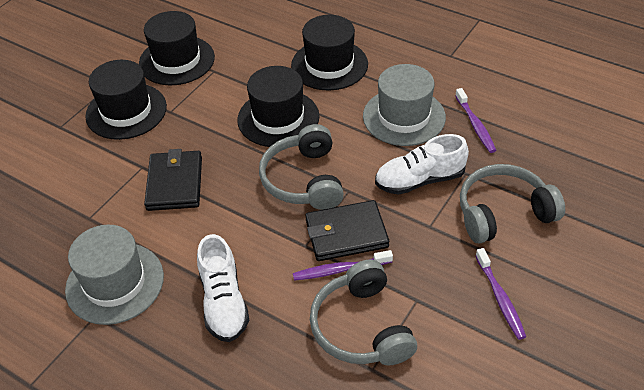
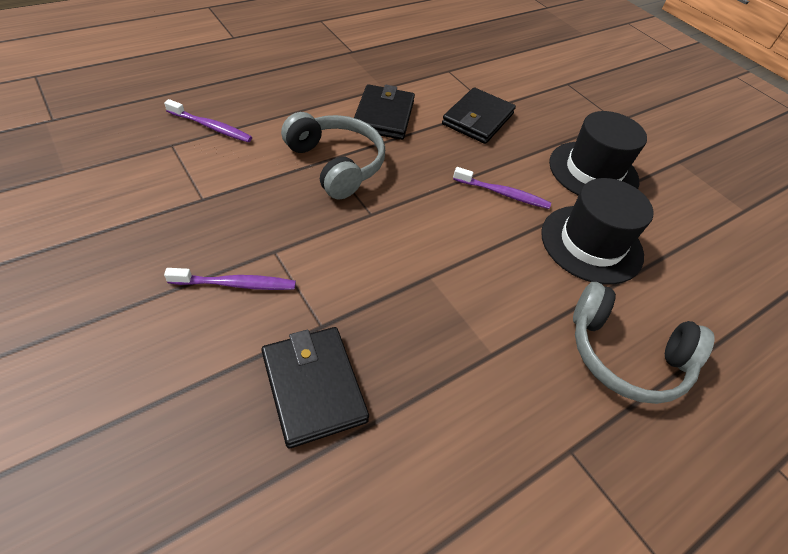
black hat: 4 -> 2
black wallet: 2 -> 3
grey hat: 2 -> 0
grey headphones: 3 -> 2
white shoe: 2 -> 0

